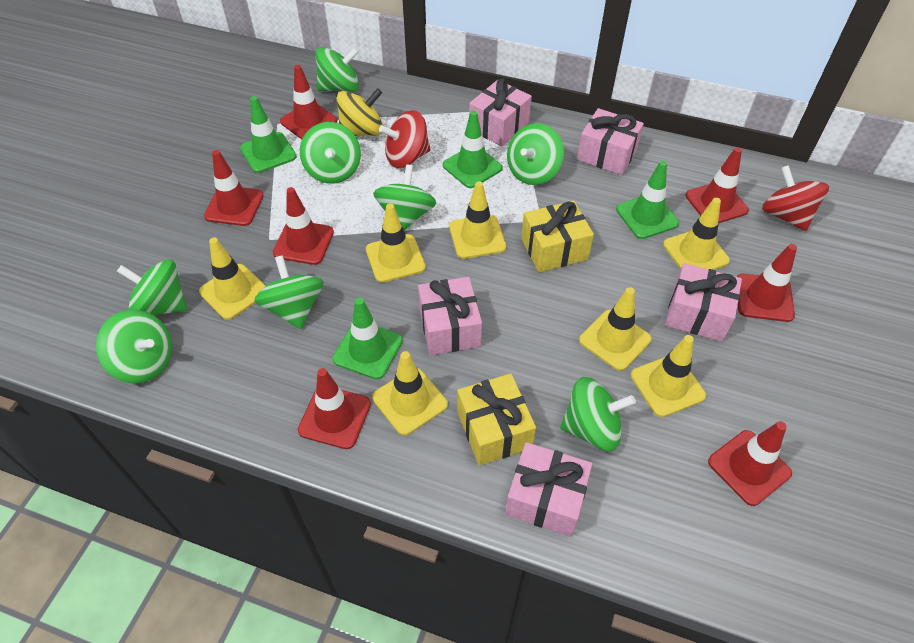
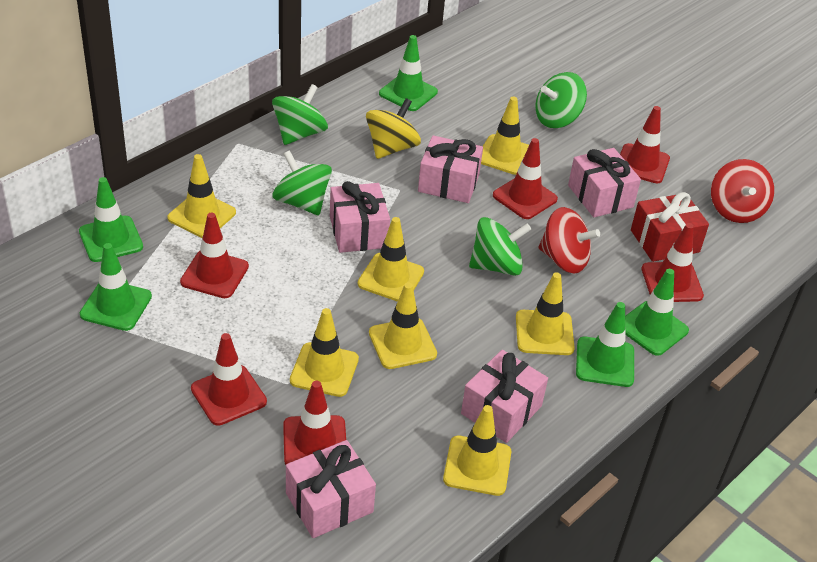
green spinning top: 8 -> 4
green traffic cone: 4 -> 5
red gift: 0 -> 1
red traffic cone: 7 -> 6
yellow gift: 2 -> 0

